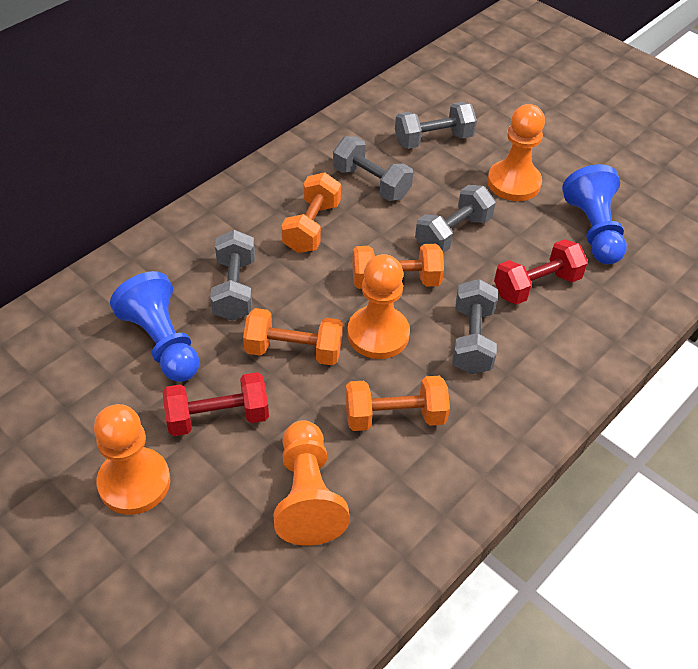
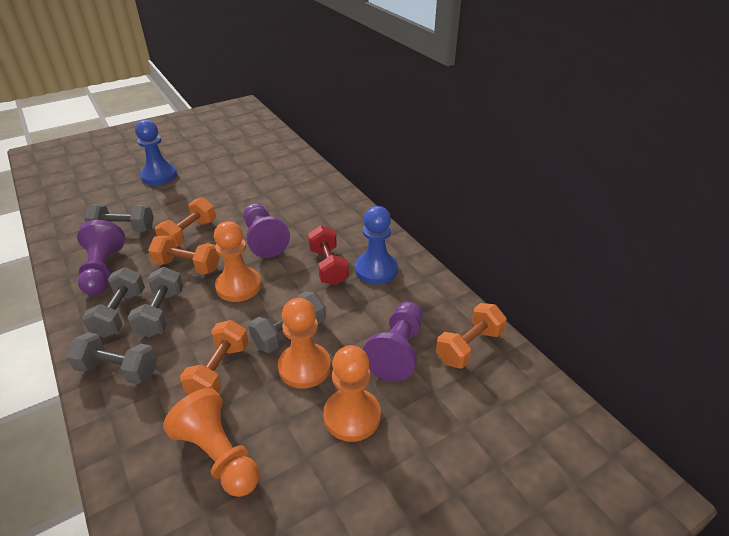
purple pawn: 0 -> 3
red dumbbell: 2 -> 1

